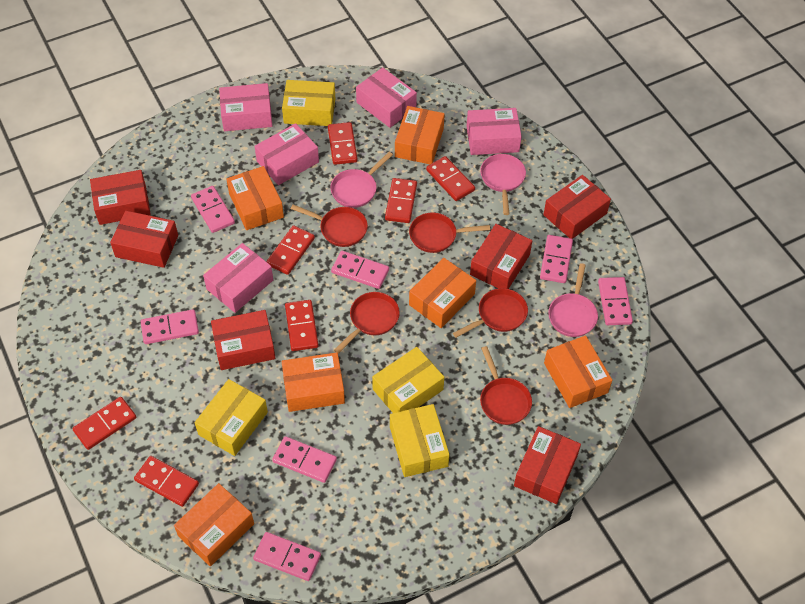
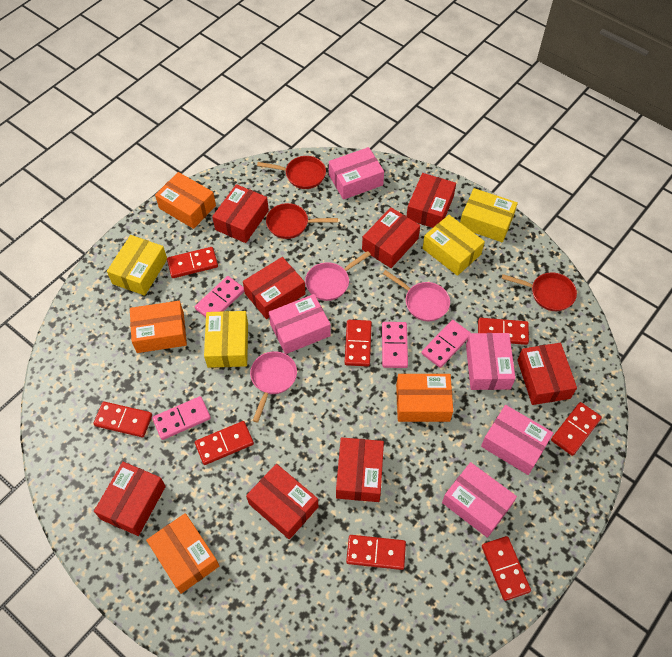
orange box: 6 -> 4
pink domino: 7 -> 4
red box: 6 -> 8
red domino: 7 -> 8
red pan: 5 -> 3

